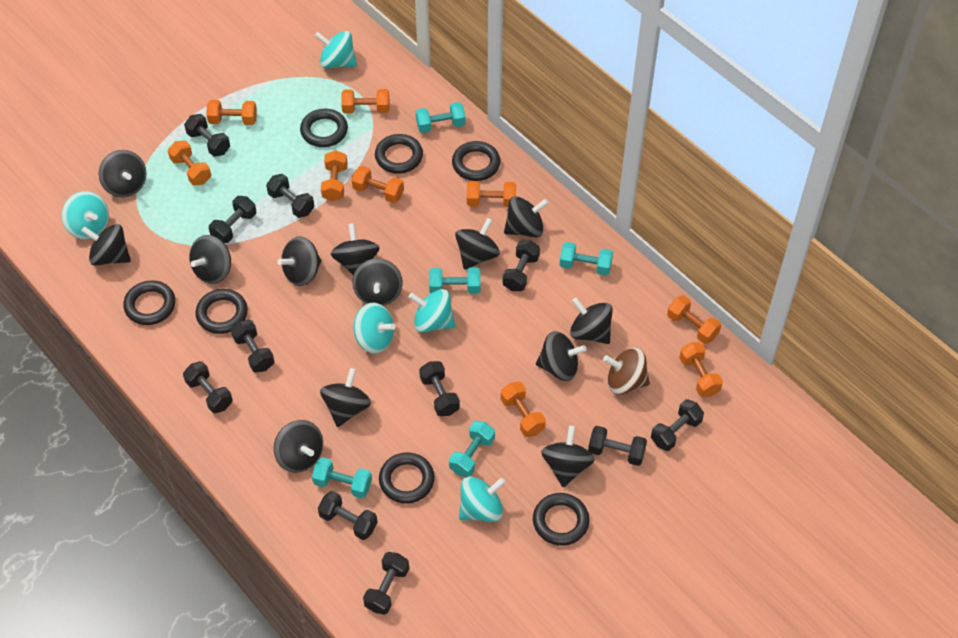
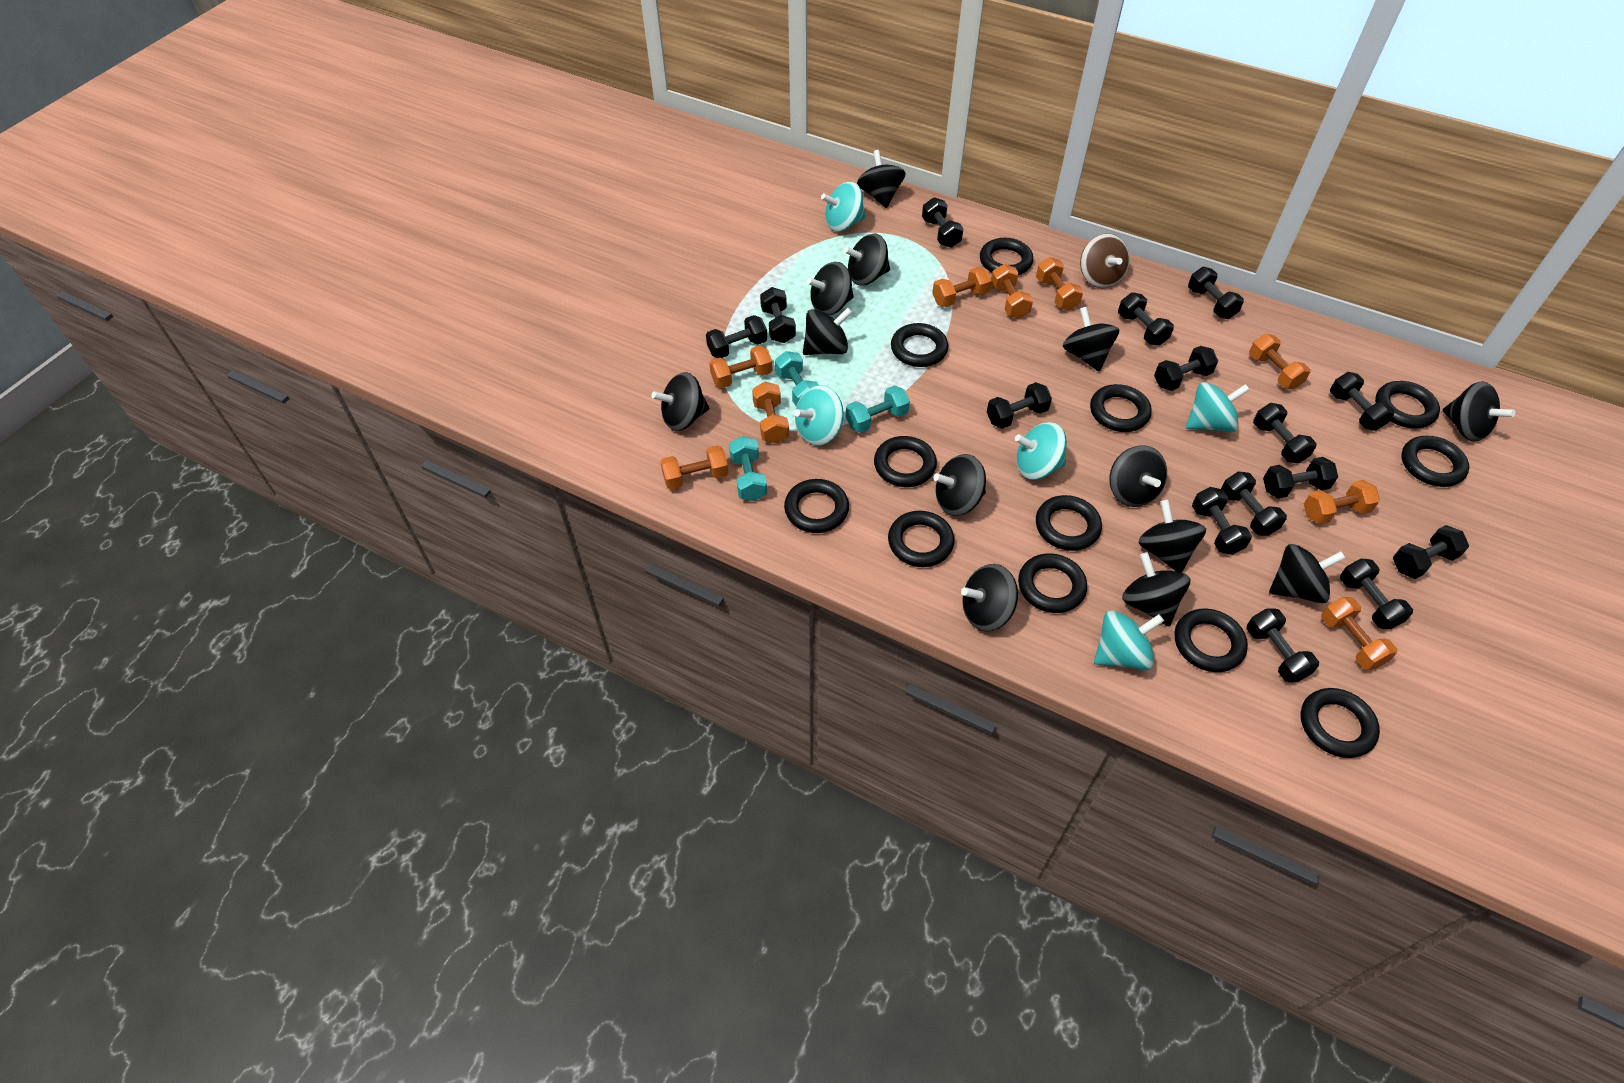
black dumbbell: 11 -> 15
black ring: 7 -> 12
turquoise dumbbell: 5 -> 3

